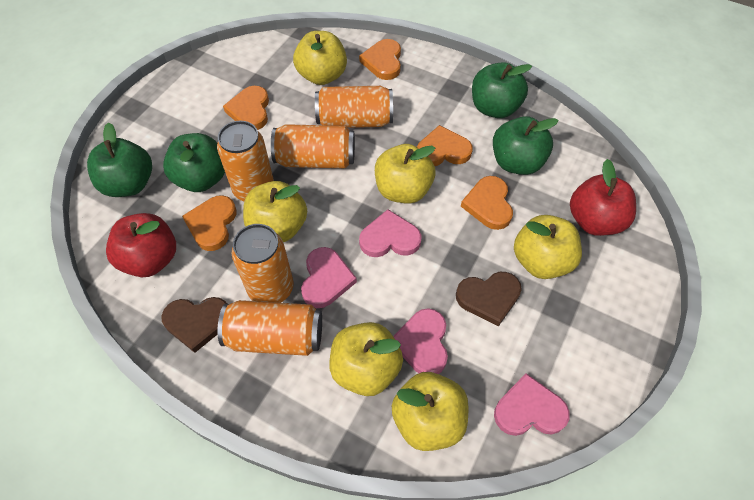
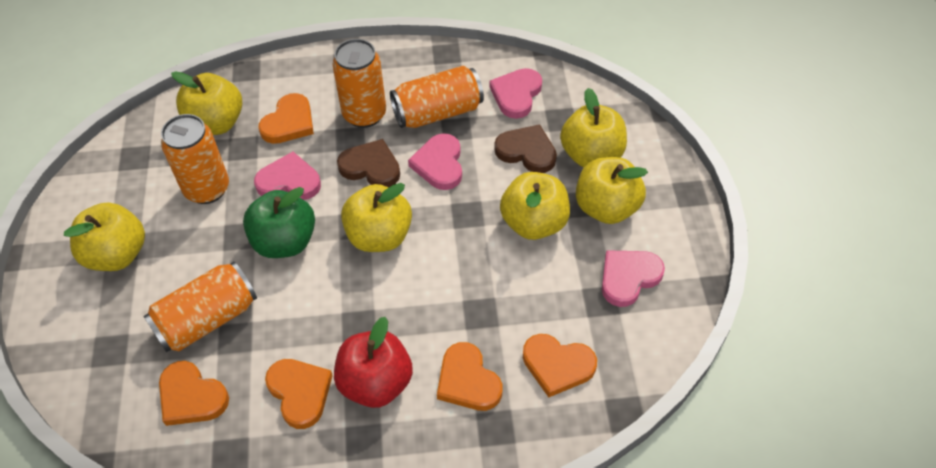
green apple: 4 -> 1
orange can: 5 -> 4
red apple: 2 -> 1

